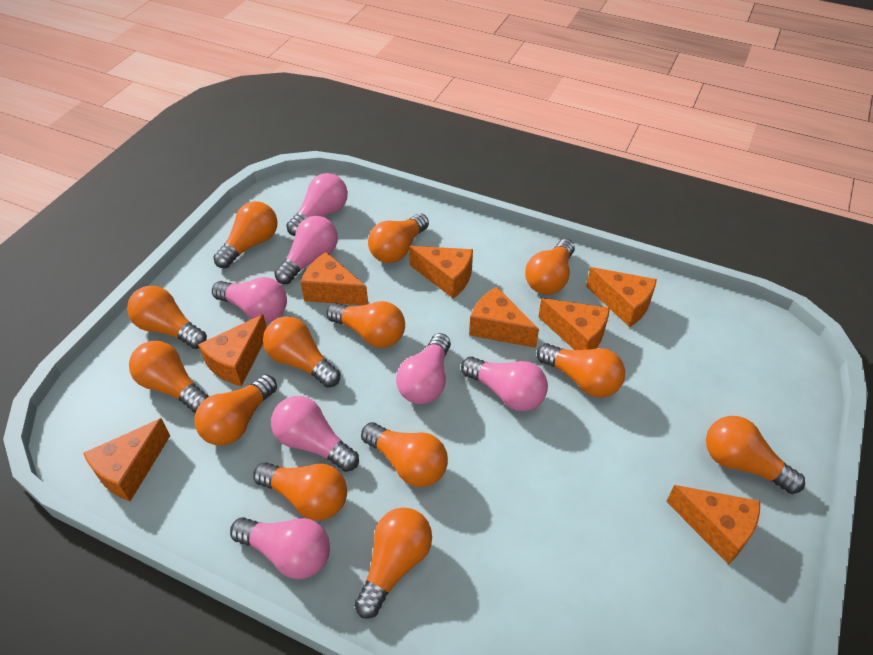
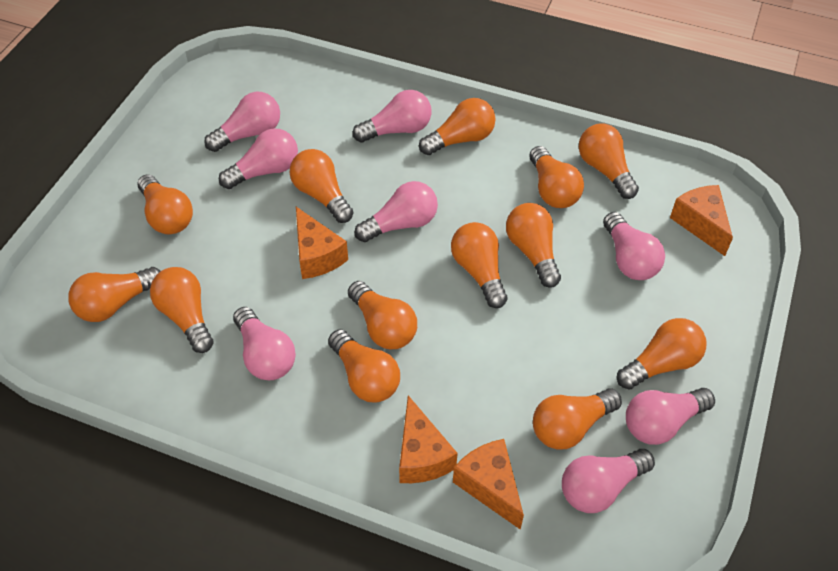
orange cheese: 8 -> 4
pink light bulb: 7 -> 8

